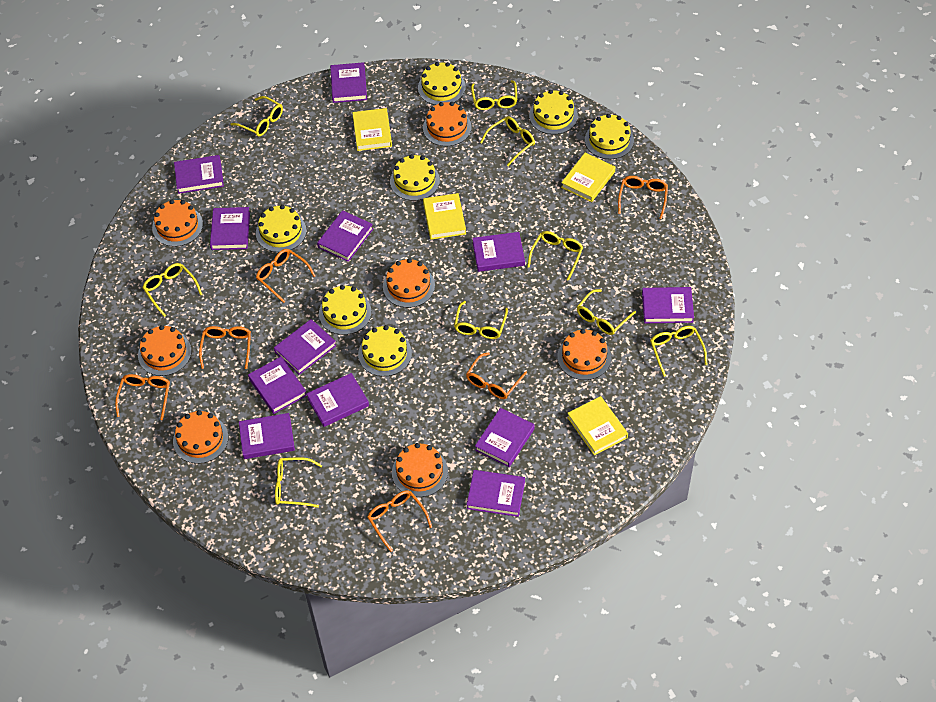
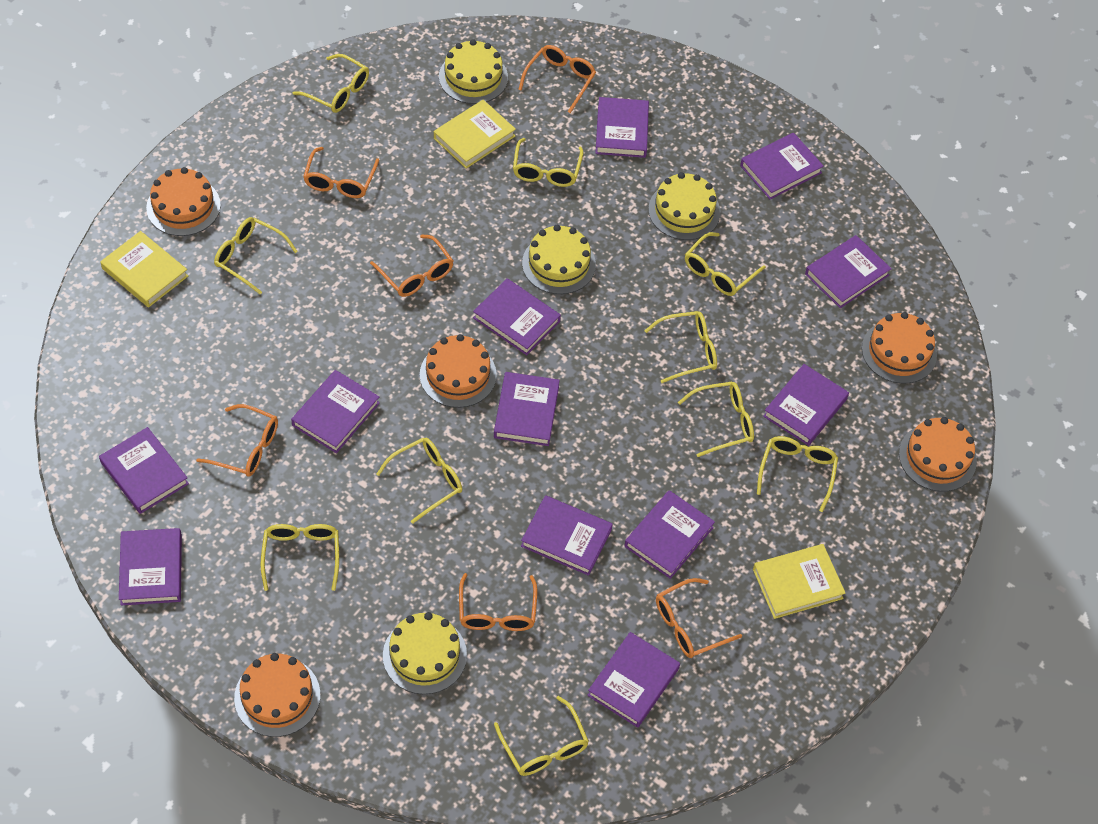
orange cake: 7 -> 5
yellow book: 4 -> 3
yellow cake: 7 -> 4
yellow glasses: 9 -> 10

